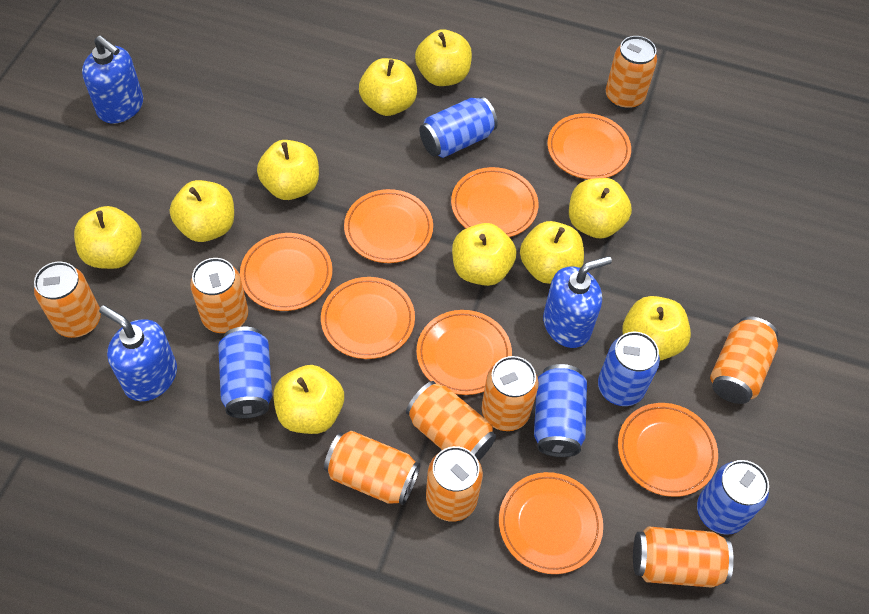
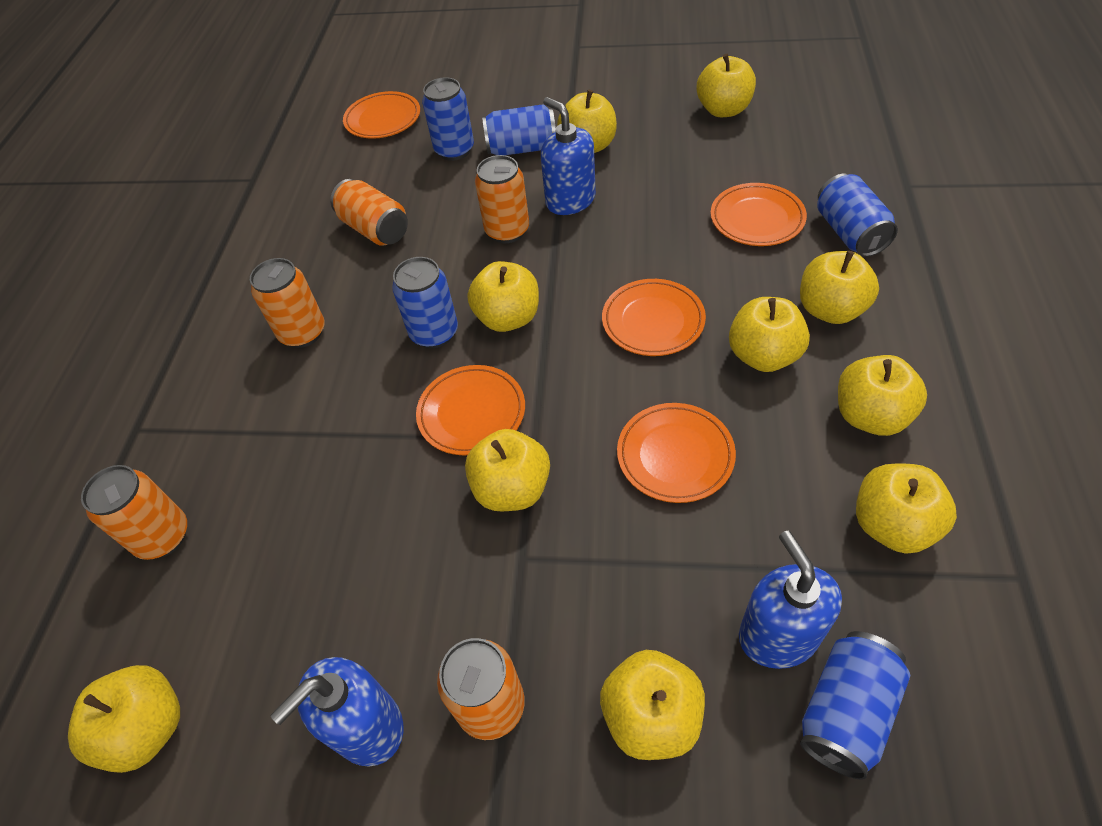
orange can: 9 -> 5
orange plate: 8 -> 5

